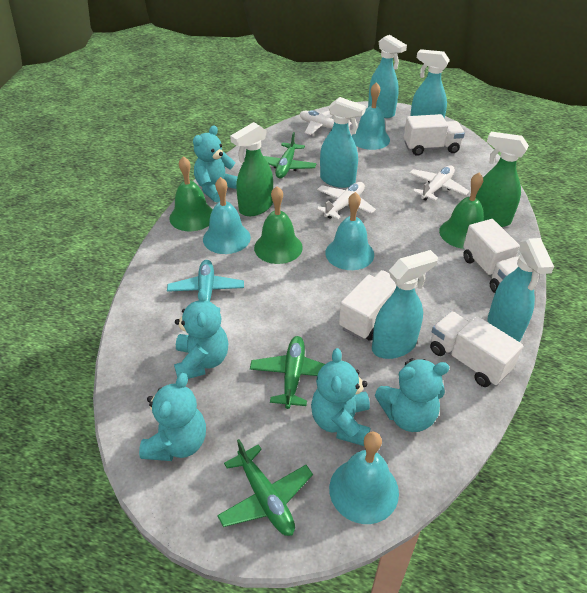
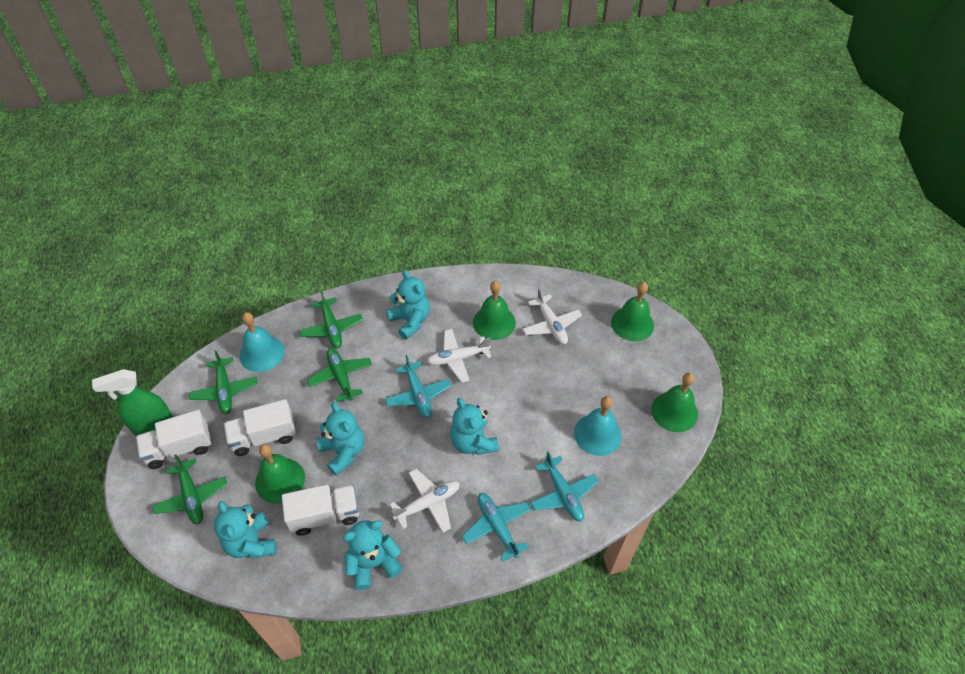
green bell: 3 -> 4
green plane: 3 -> 4
green spray bottle: 2 -> 1
turquoise bell: 4 -> 2
turquoise plane: 1 -> 3
turquoise spray bottle: 5 -> 0
white truck: 4 -> 3

